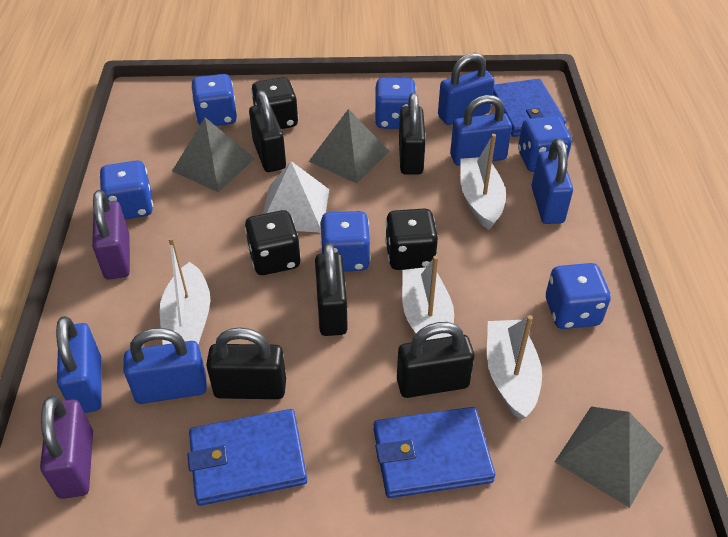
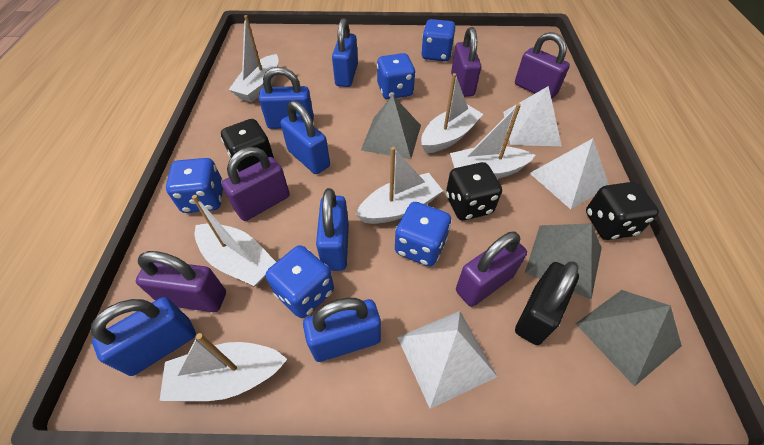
black padlock: 5 -> 1
blue dice: 6 -> 5
blue padlock: 5 -> 6
blue wallet: 3 -> 0
purple padlock: 2 -> 5
white boat: 4 -> 6
white pyramid: 1 -> 3

